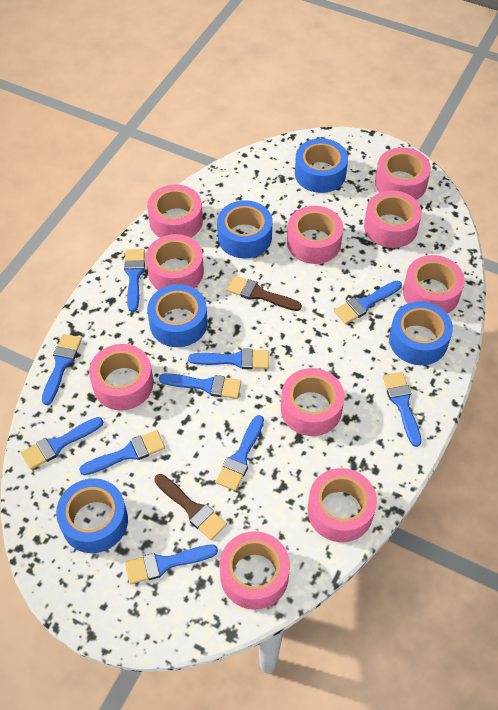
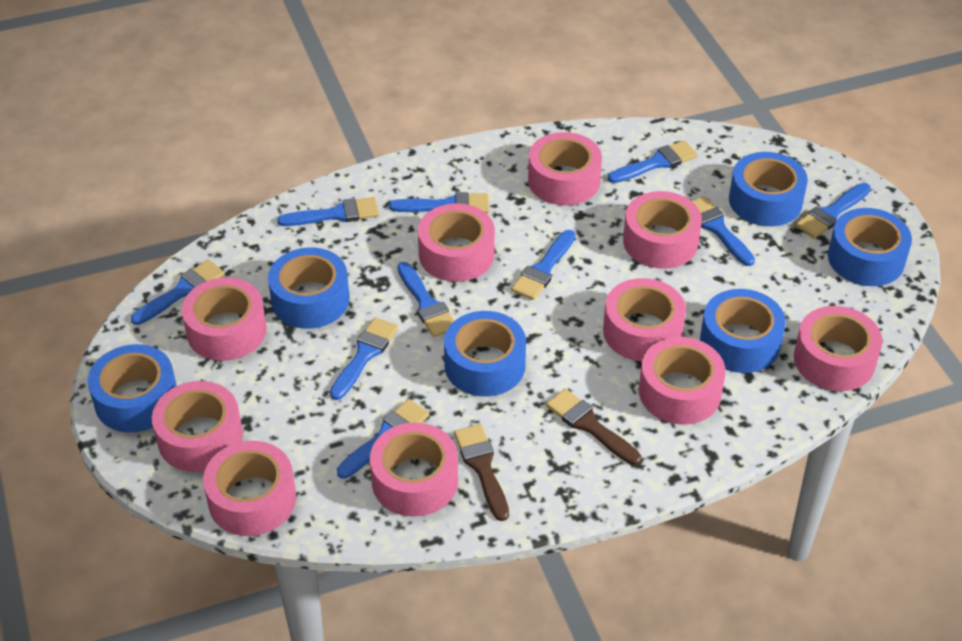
blue tape: 5 -> 6

